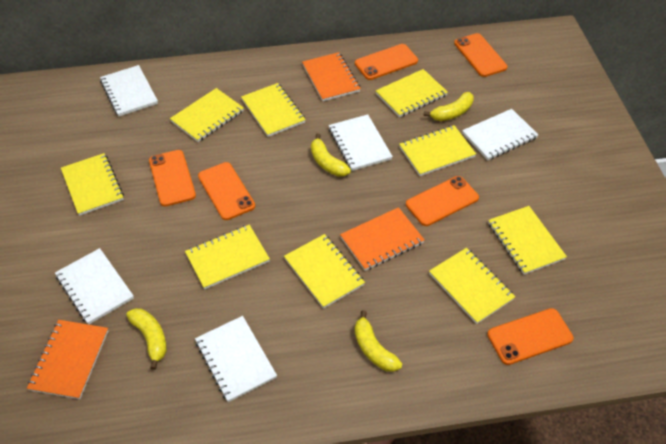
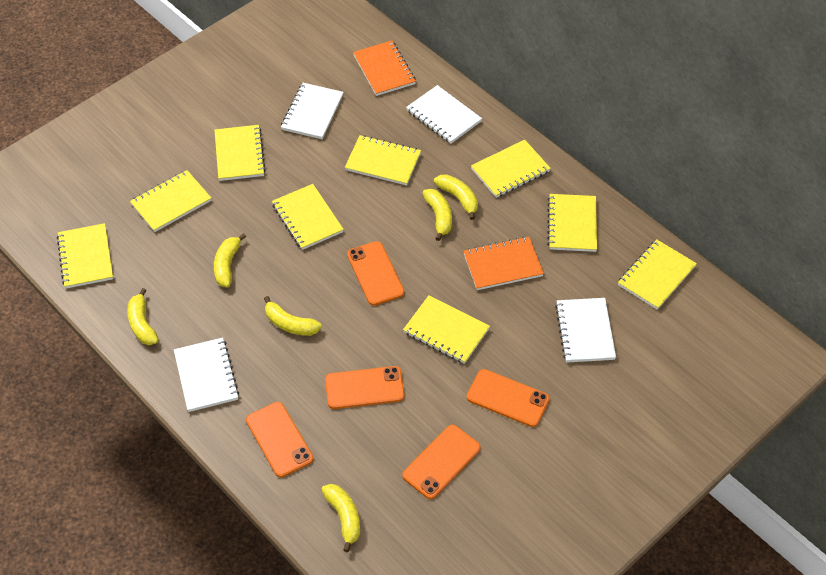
orange notebook: 3 -> 2
orange phone: 6 -> 5
white notebook: 5 -> 4
yellow banana: 4 -> 6

